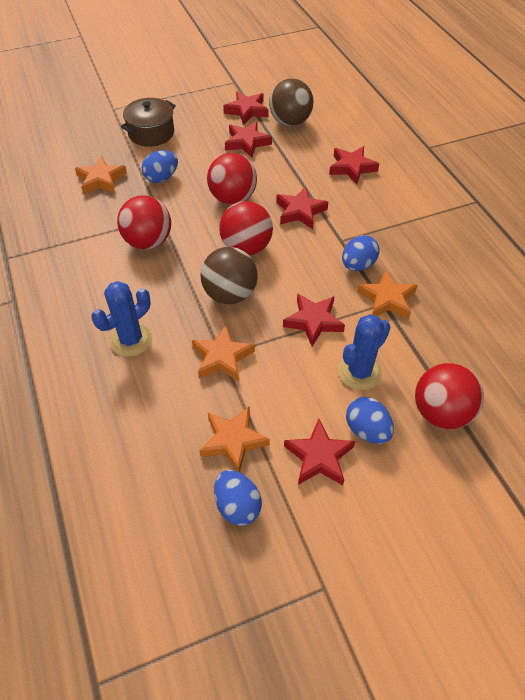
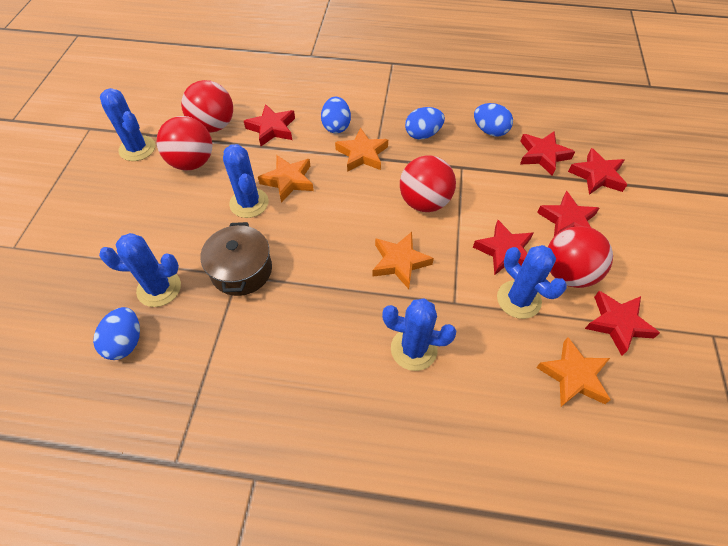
blue cactus: 2 -> 5
brown ball: 2 -> 0

